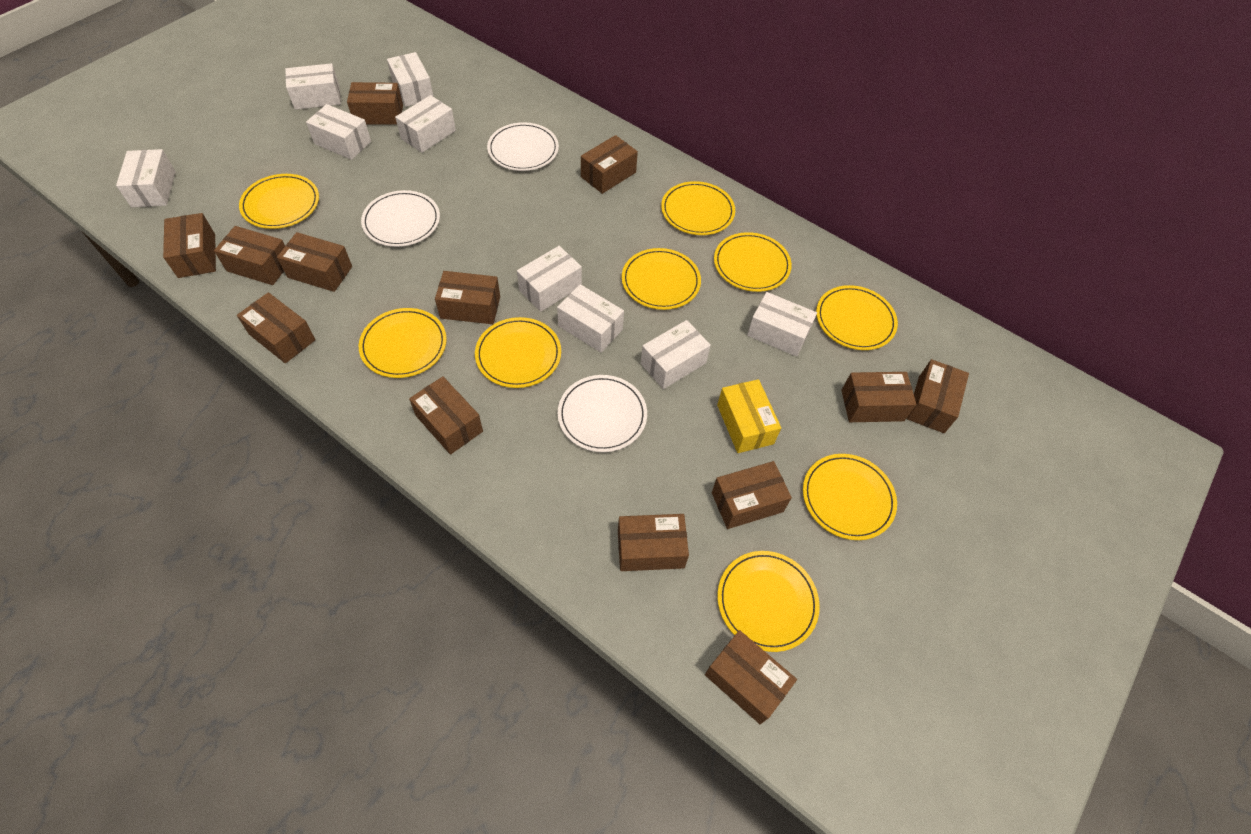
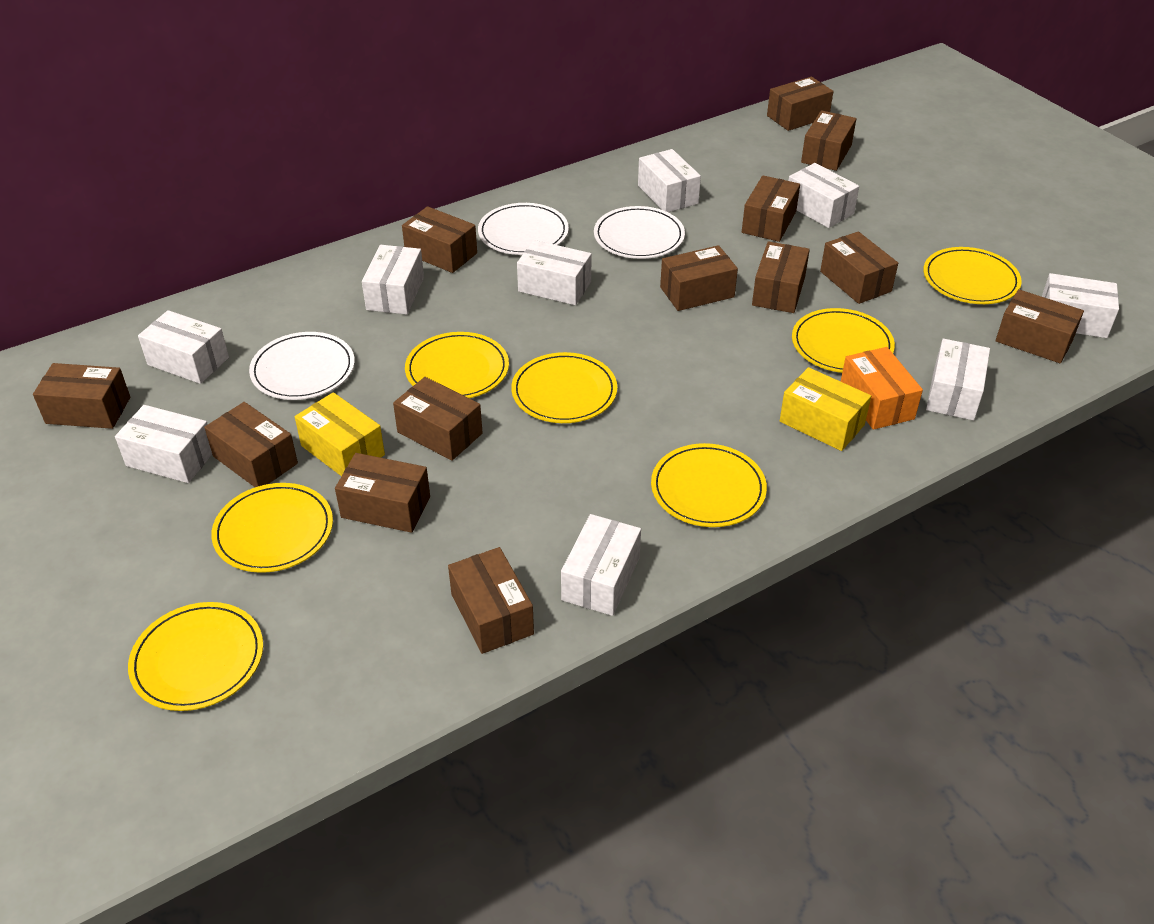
orange box: 0 -> 1
yellow box: 1 -> 2
yellow plate: 9 -> 7

